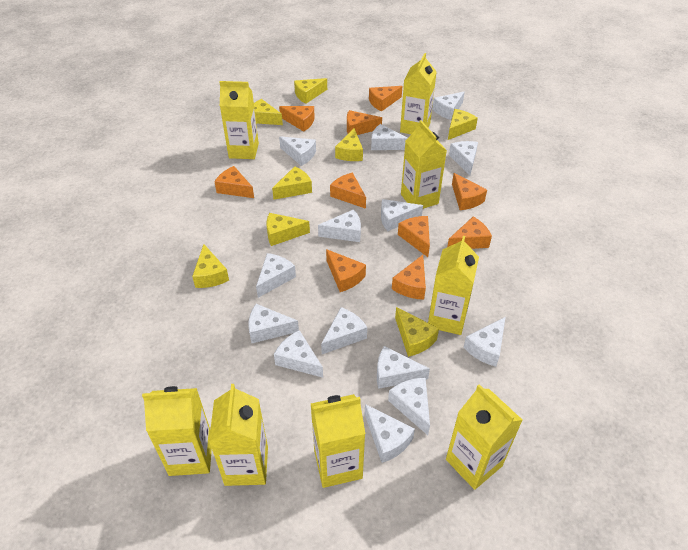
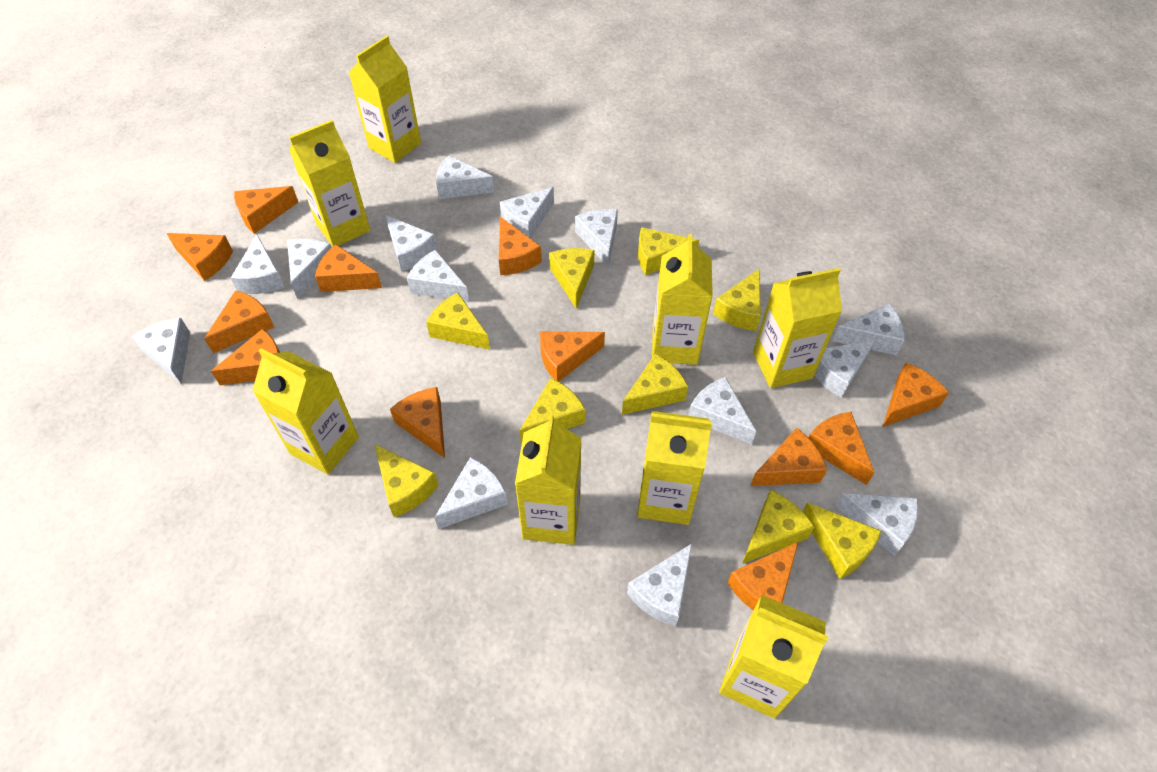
orange cheese: 10 -> 12
yellow cheese: 8 -> 9

